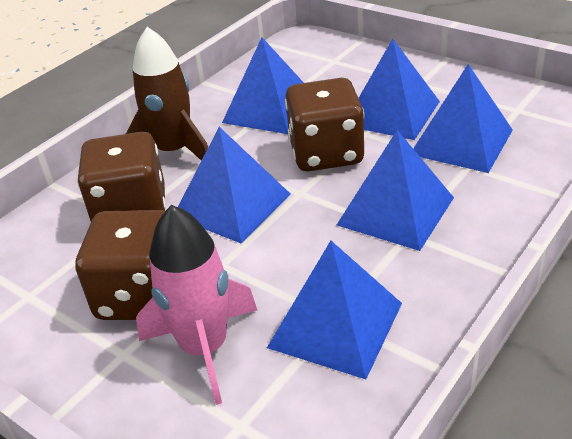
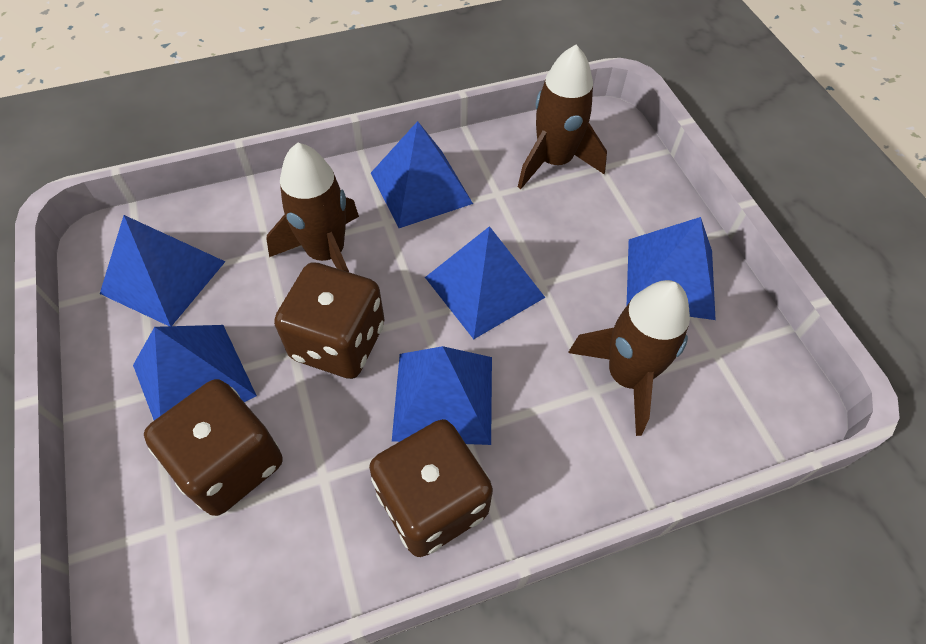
brown rocket: 1 -> 3
pink rocket: 1 -> 0

